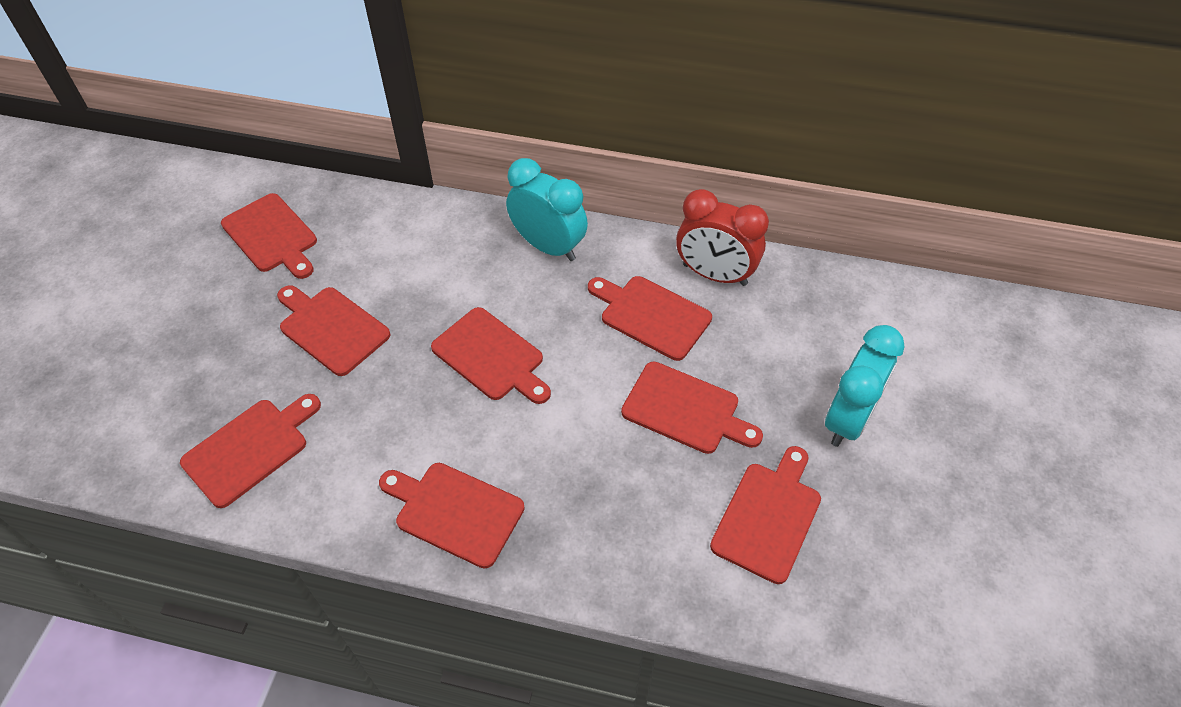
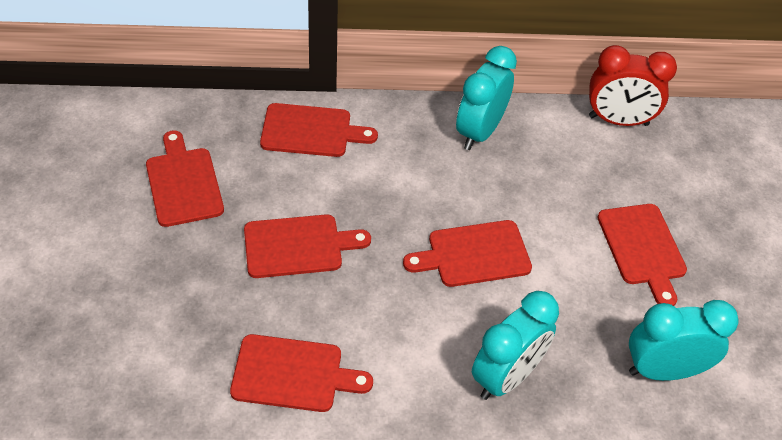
red cutting board: 8 -> 6
turquoise clock: 2 -> 3

